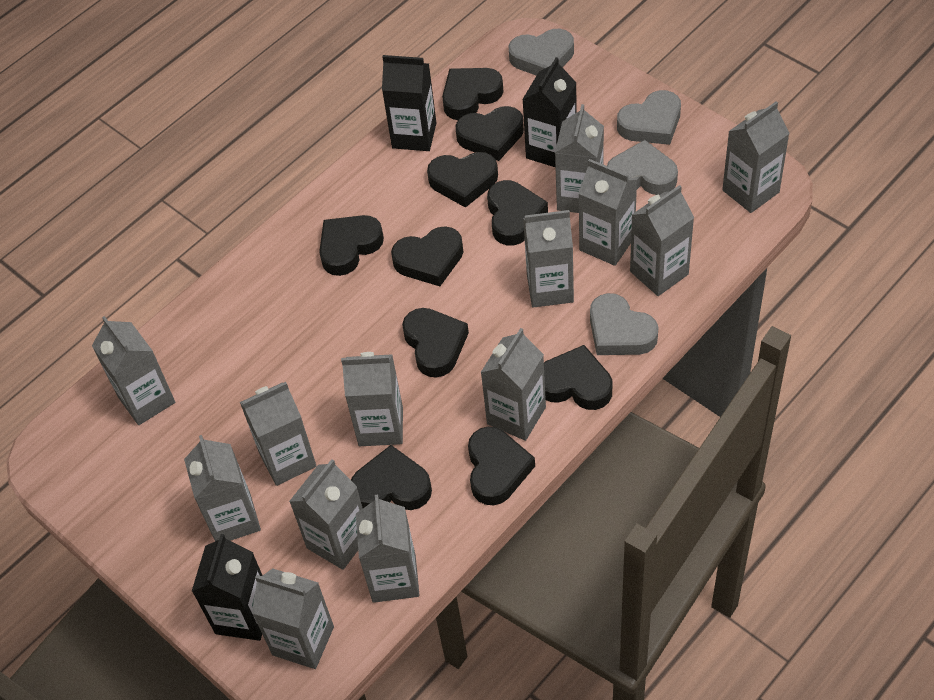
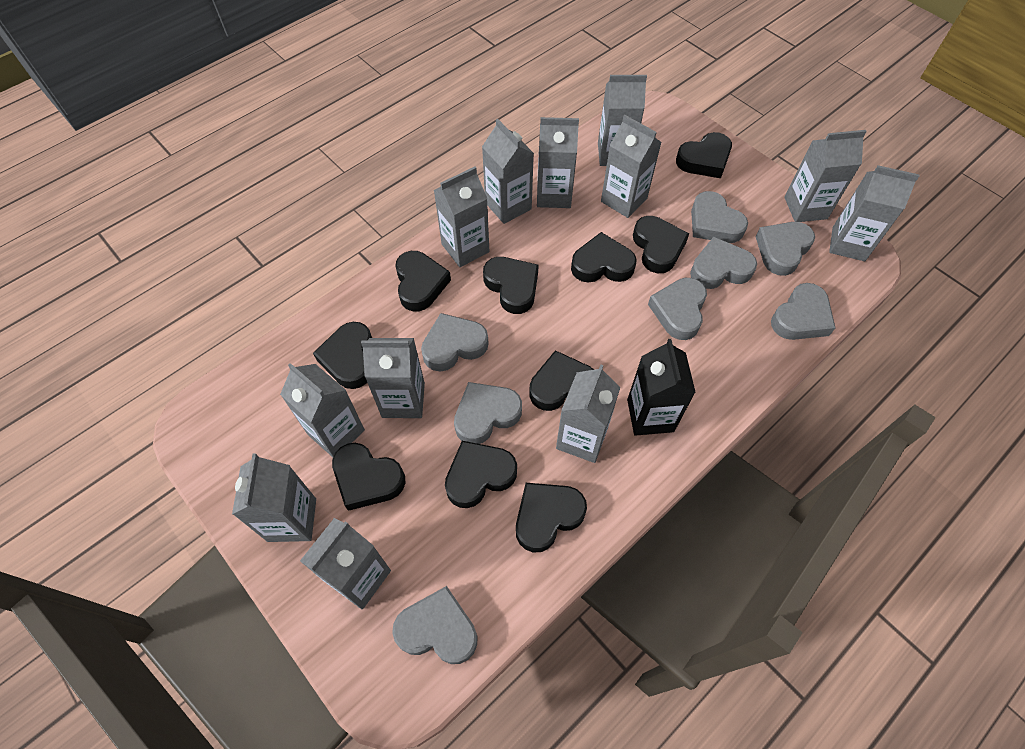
black carton: 3 -> 1
grey carton: 13 -> 12
grey heart: 4 -> 8

